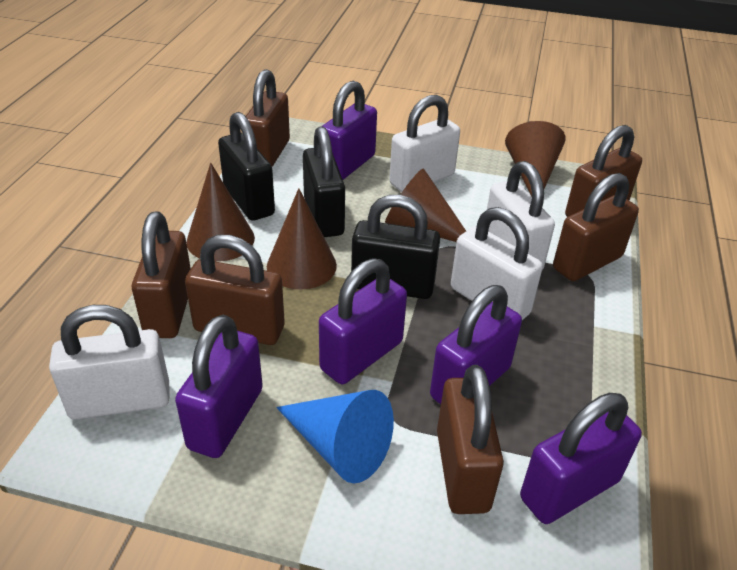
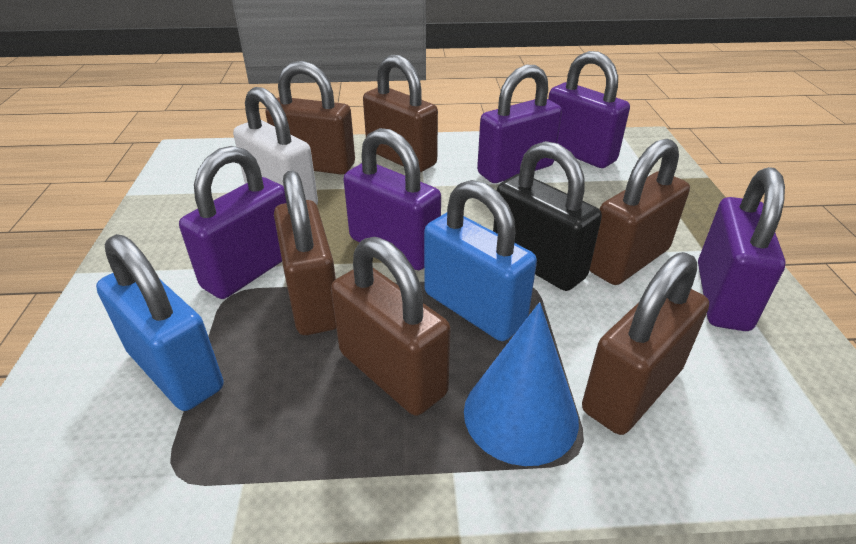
black padlock: 3 -> 1
blue padlock: 0 -> 2
brown cone: 4 -> 0
white padlock: 4 -> 1

